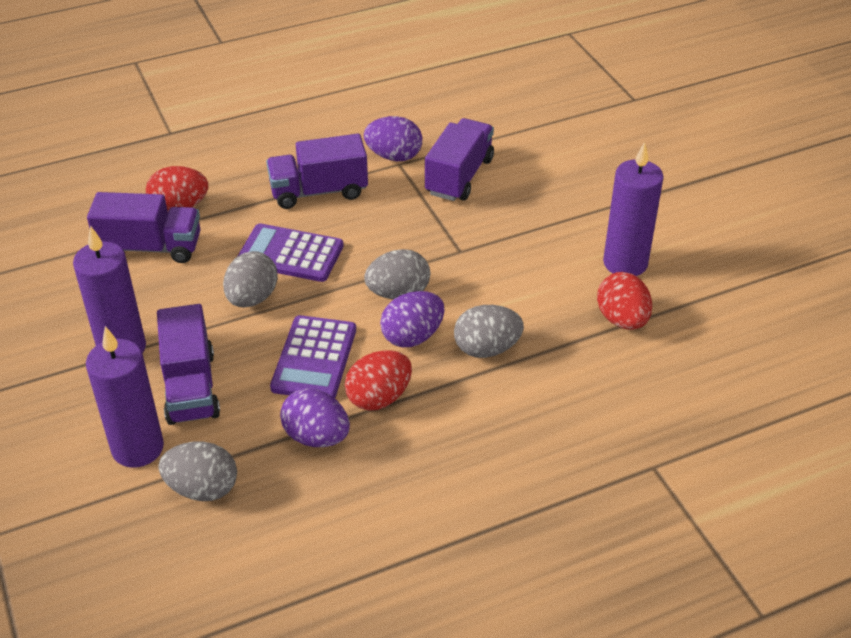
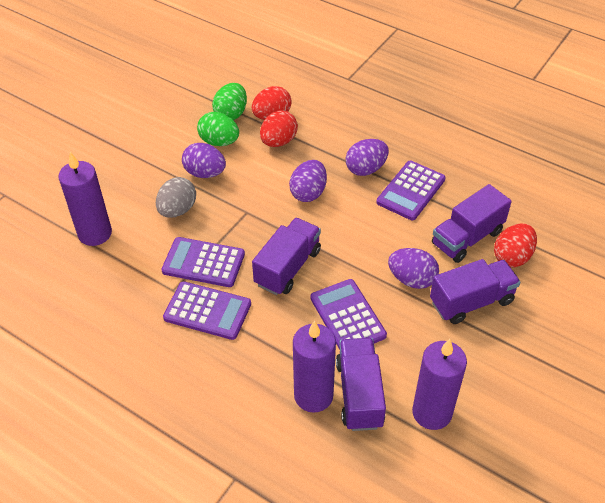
green egg: 0 -> 2
grey egg: 4 -> 1
purple calculator: 2 -> 4
purple egg: 3 -> 4

